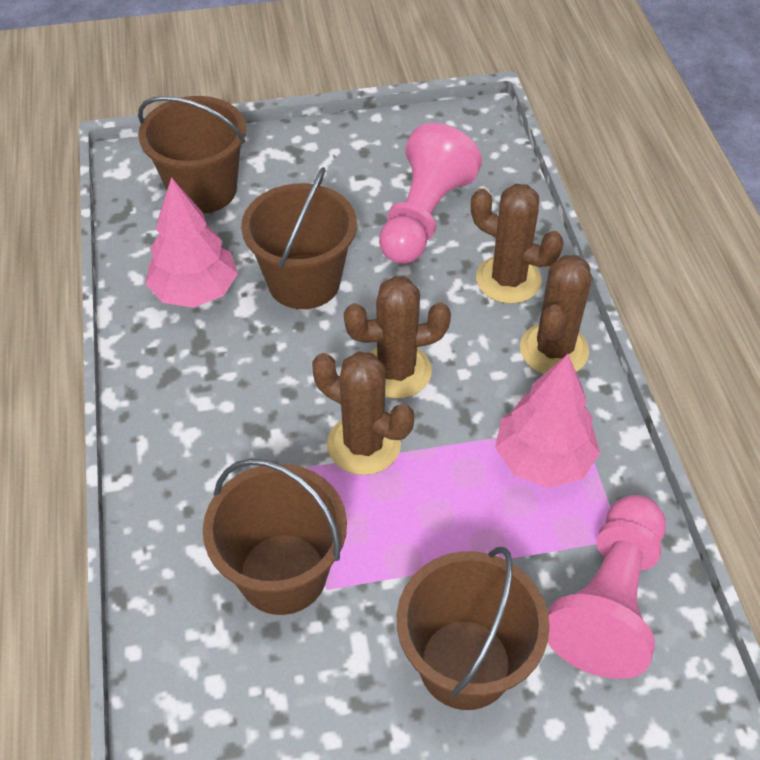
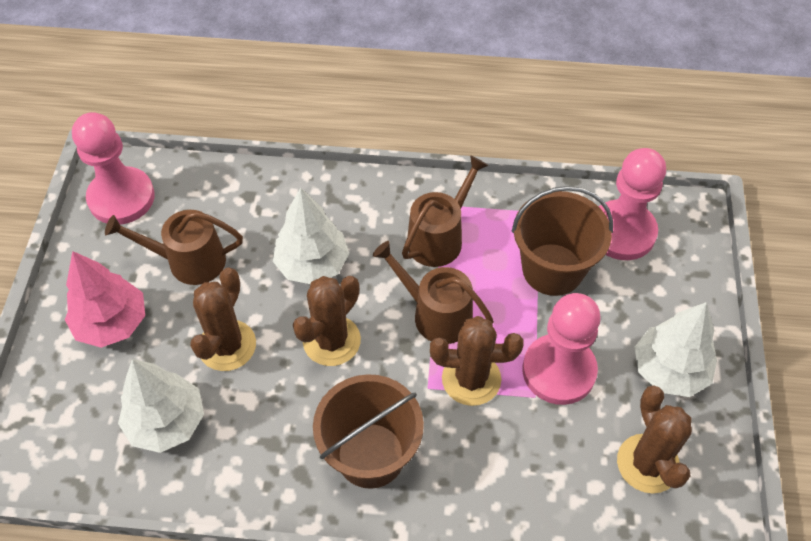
brown bucket: 4 -> 2
brown watering can: 0 -> 3
pink pawn: 2 -> 3
pink tree: 2 -> 1
white tree: 0 -> 3

